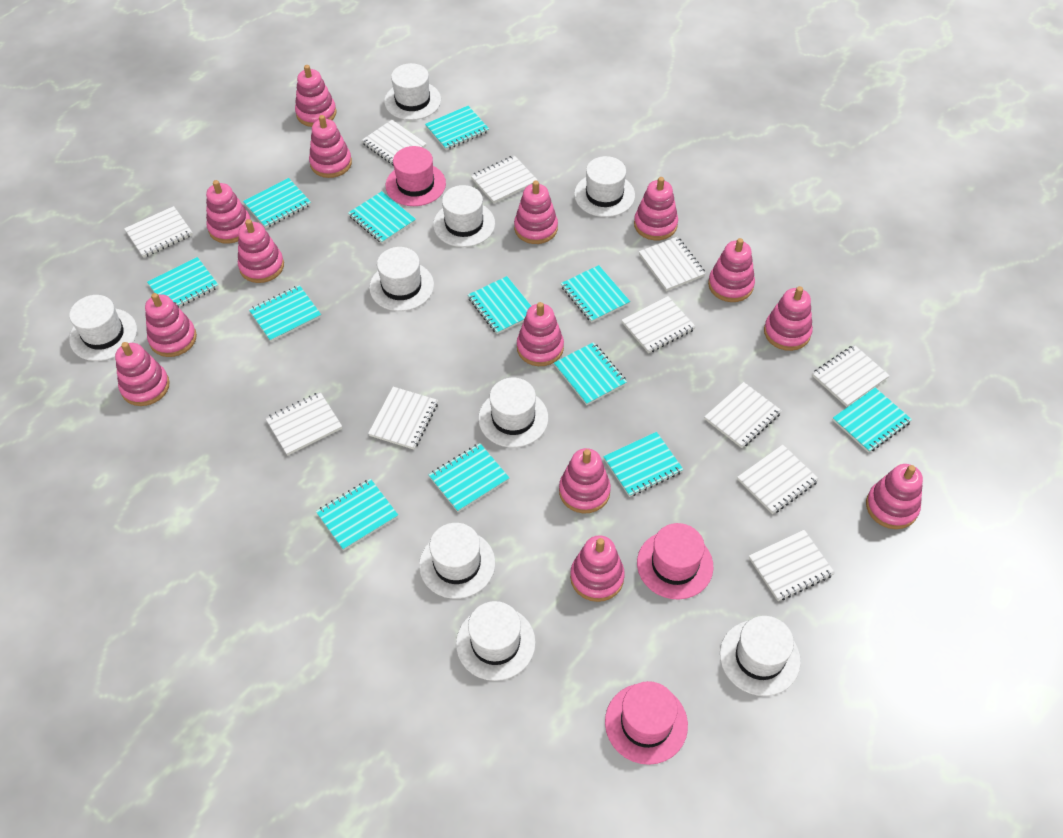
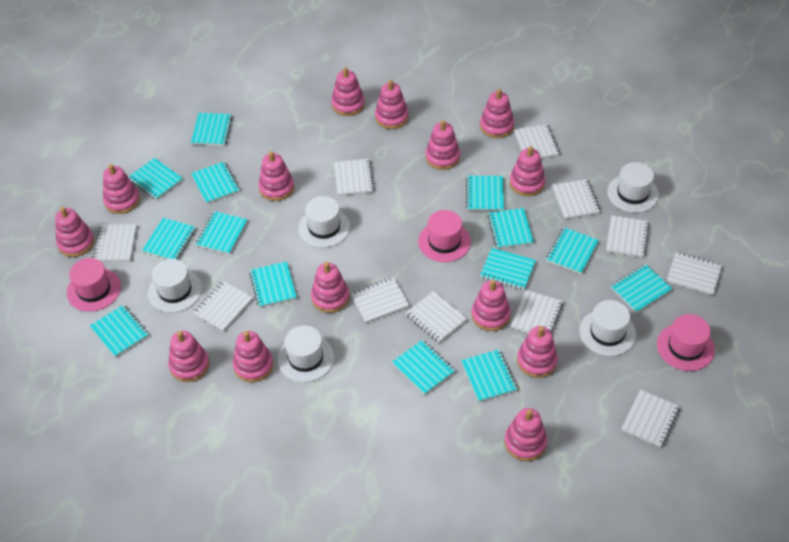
turquoise notebook: 12 -> 14
white hat: 9 -> 5

